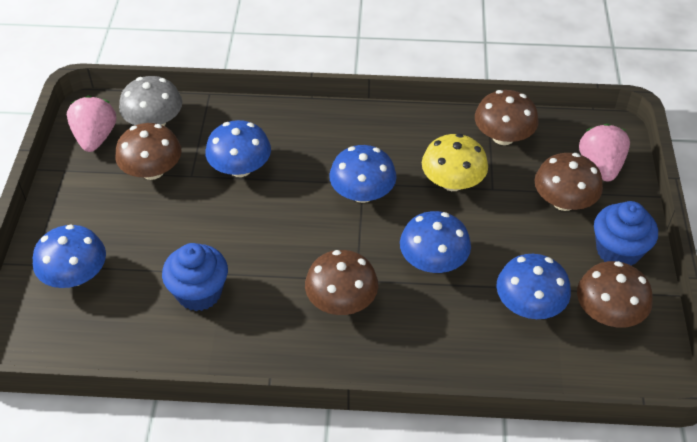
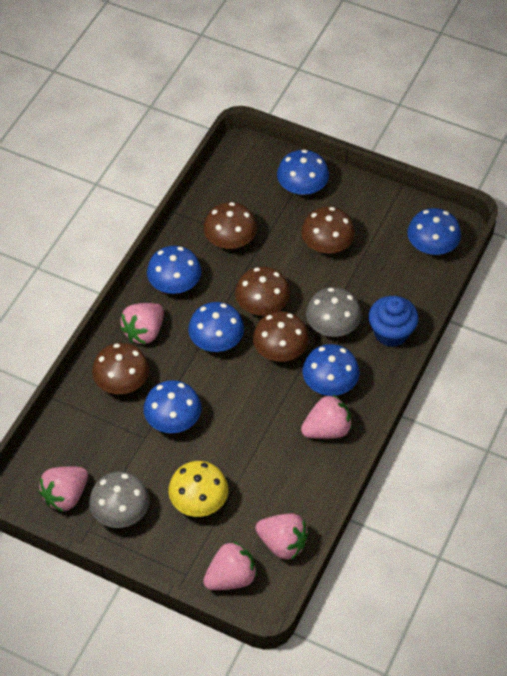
blue cupcake: 2 -> 1
blue mushroom: 5 -> 6
grey mushroom: 1 -> 2
pink strawberry: 2 -> 5

